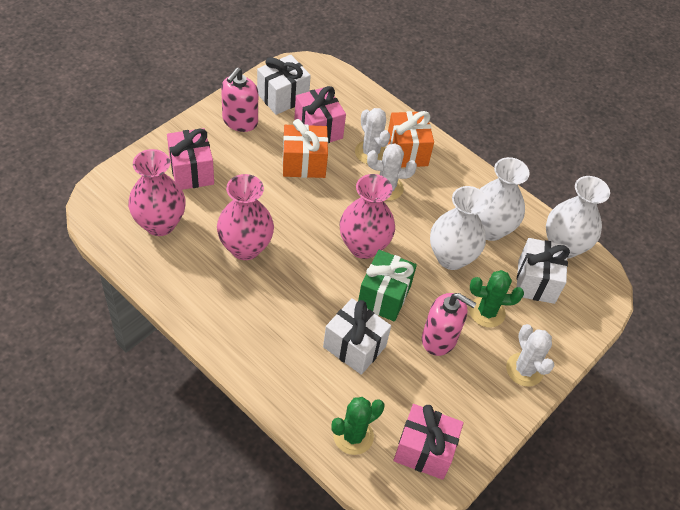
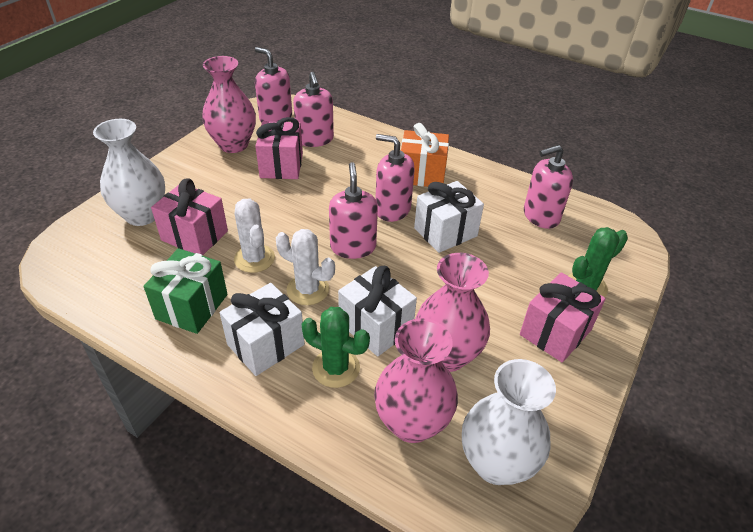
orange gift: 2 -> 1
pink soap dispenser: 2 -> 5
white cactus: 3 -> 2
white vase: 3 -> 2

